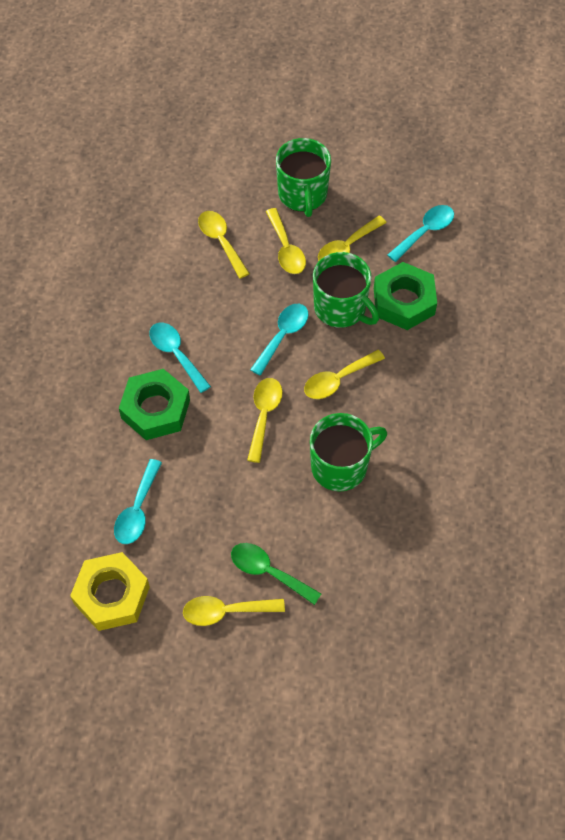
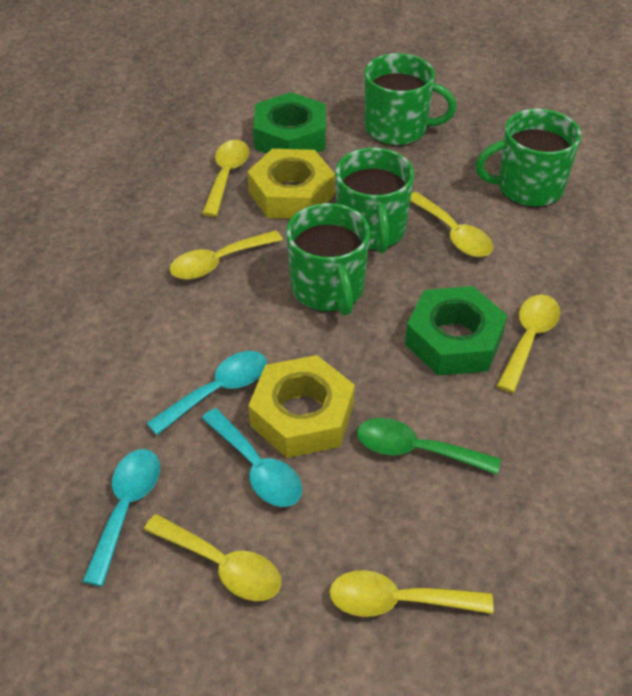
green mug: 3 -> 4
turquoise spoon: 4 -> 3
yellow nut: 1 -> 2

